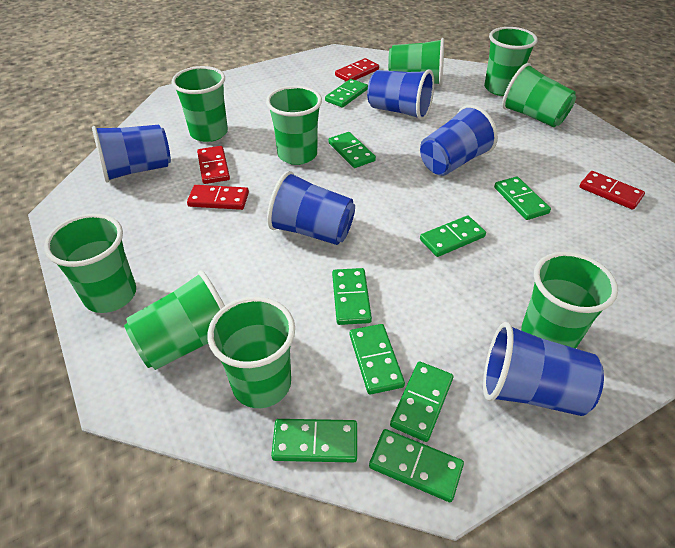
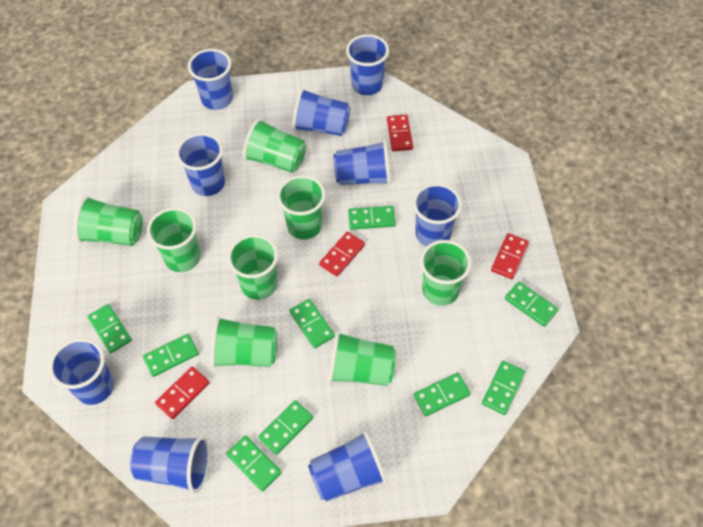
blue cup: 5 -> 9
green cup: 9 -> 8

